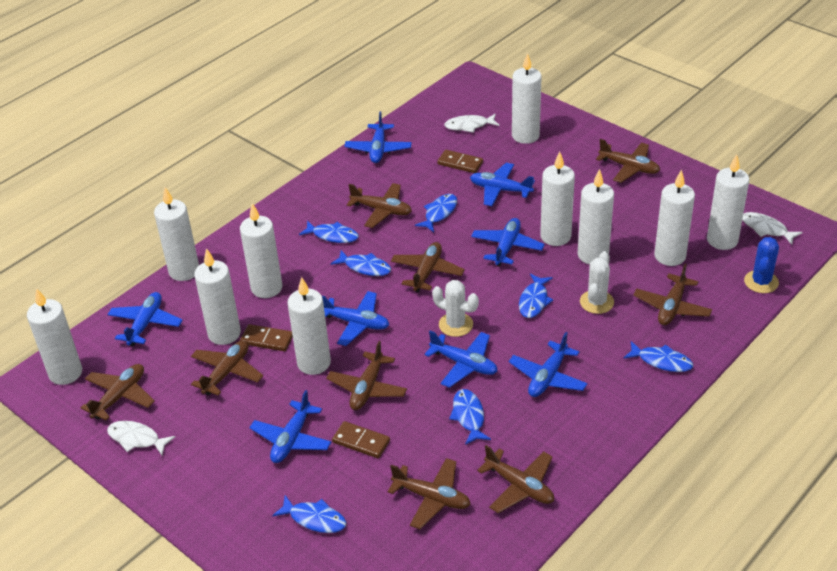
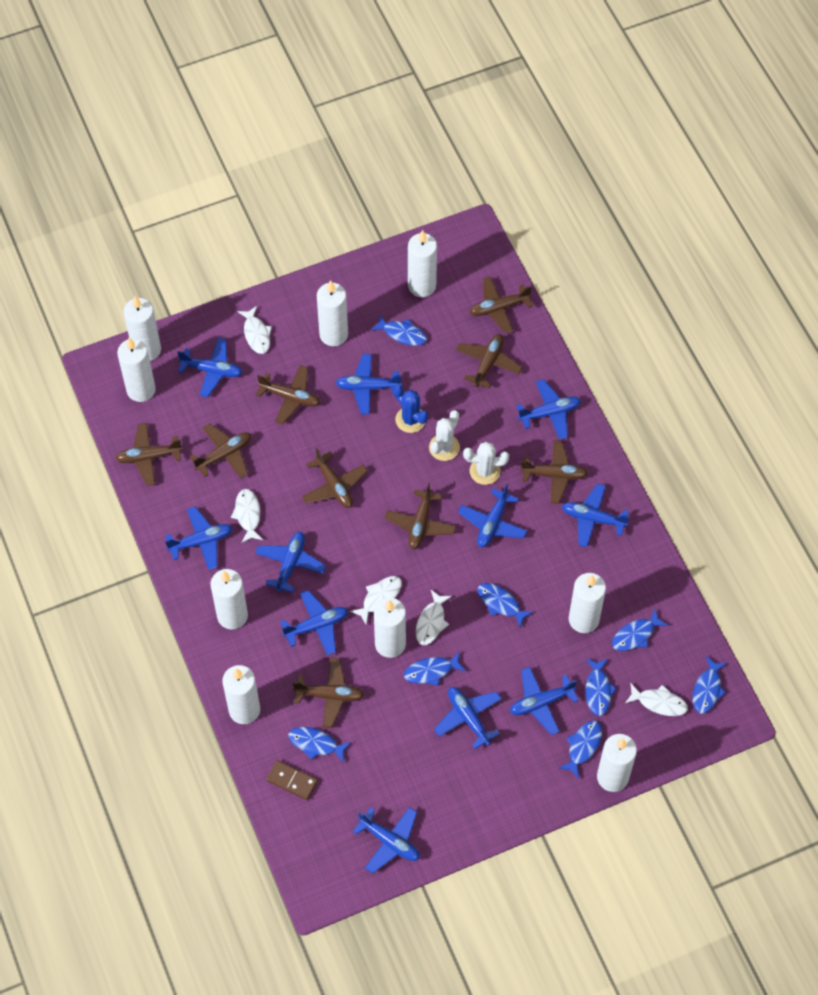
blue fish: 7 -> 8
blue plane: 8 -> 11
brown domino: 3 -> 1
white candle: 10 -> 9
white fish: 3 -> 5

